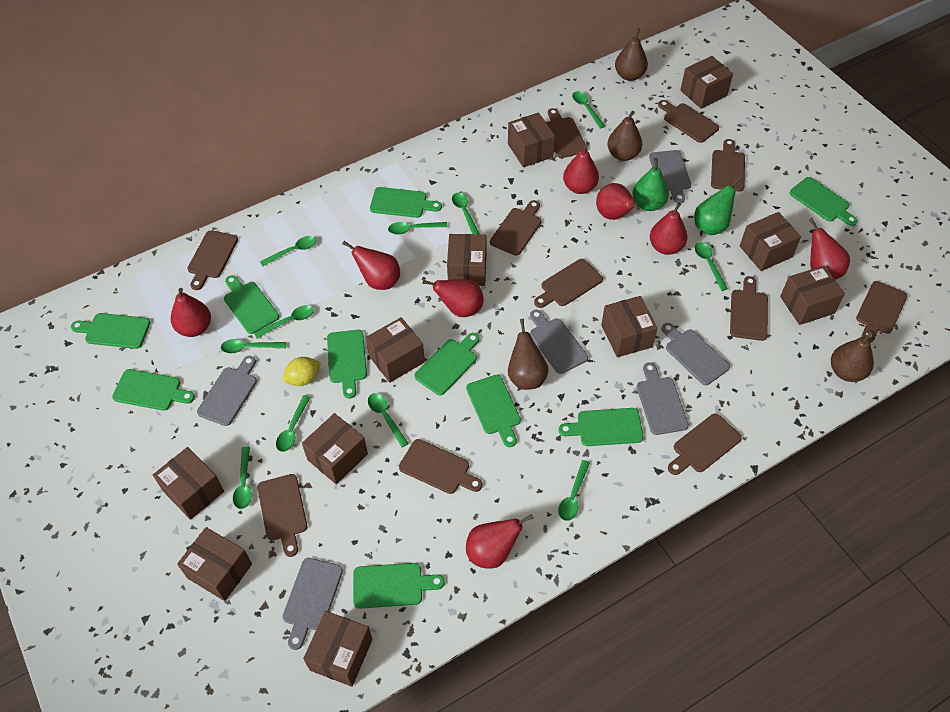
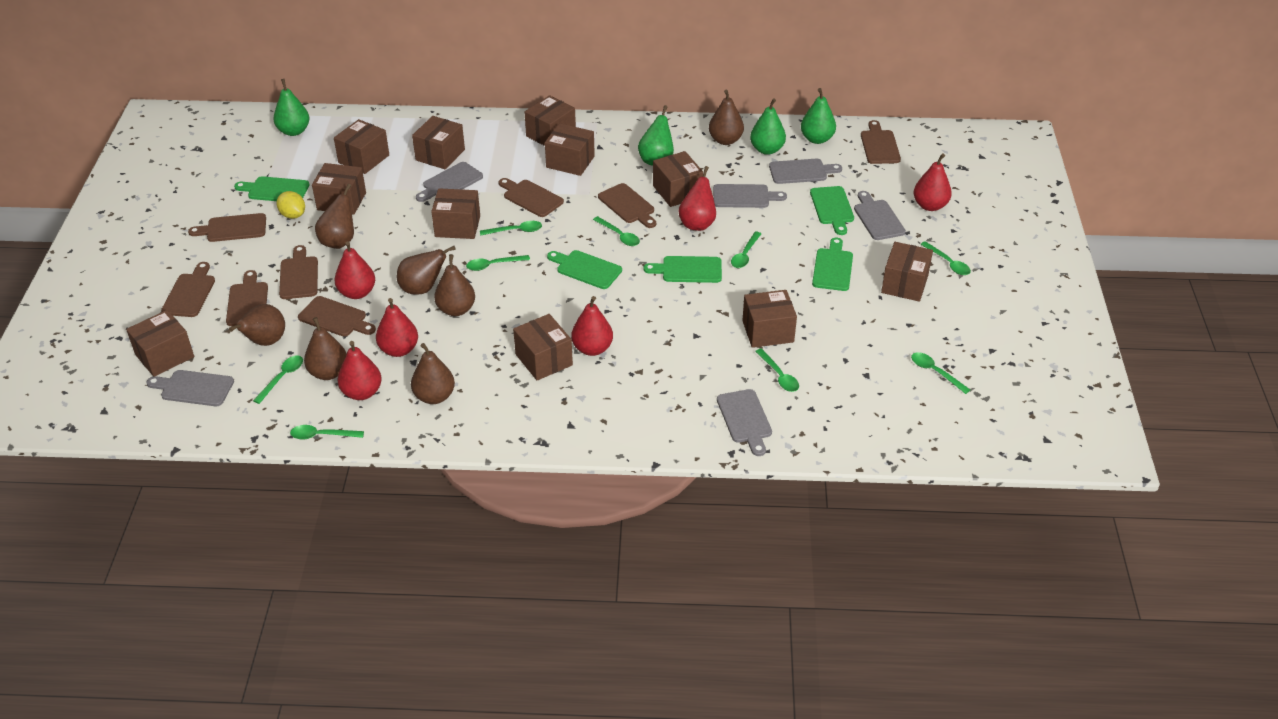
brown cutting board: 11 -> 8
brown pear: 4 -> 7
green cutting board: 10 -> 5
green pear: 2 -> 4
green spoon: 11 -> 9
red pear: 8 -> 6

